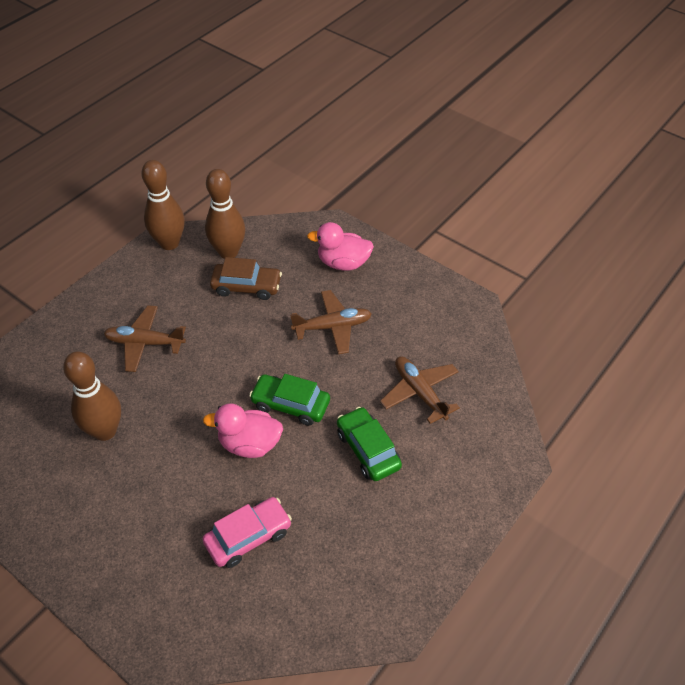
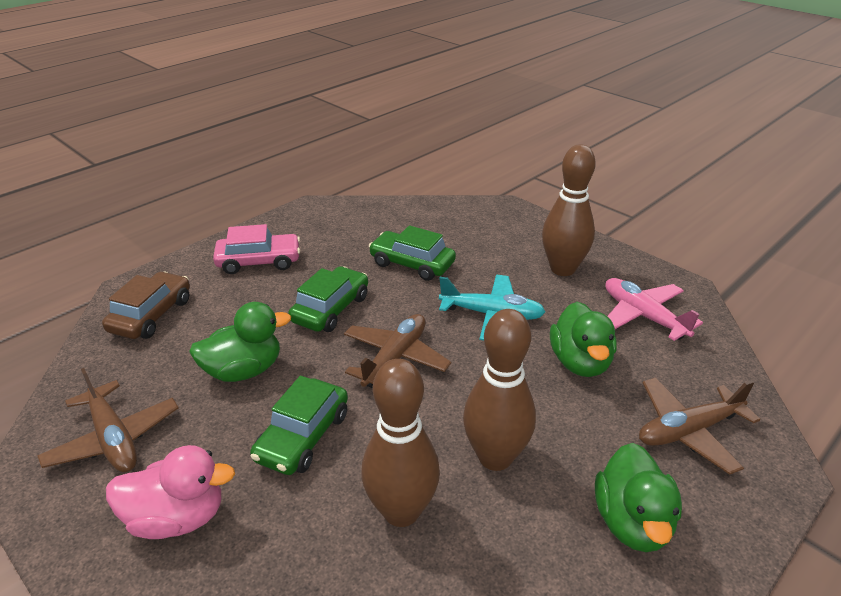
green car: 2 -> 3
green duck: 0 -> 3
pink duck: 2 -> 1
pink plane: 0 -> 1
turquoise plane: 0 -> 1

